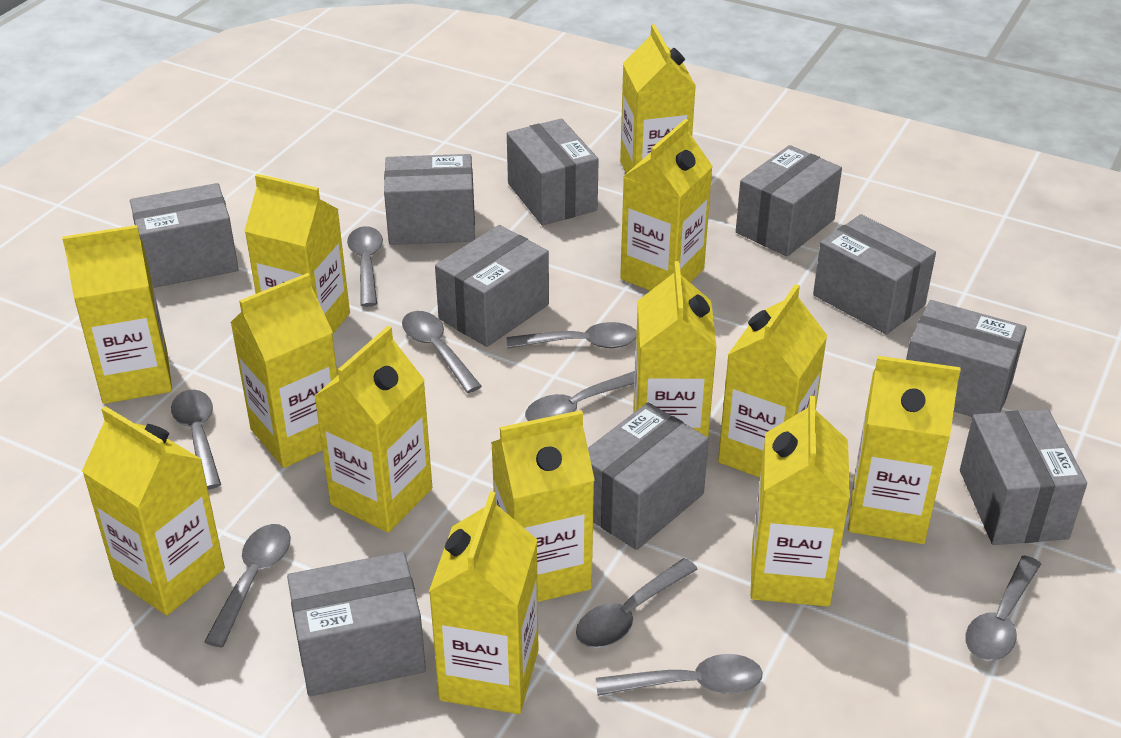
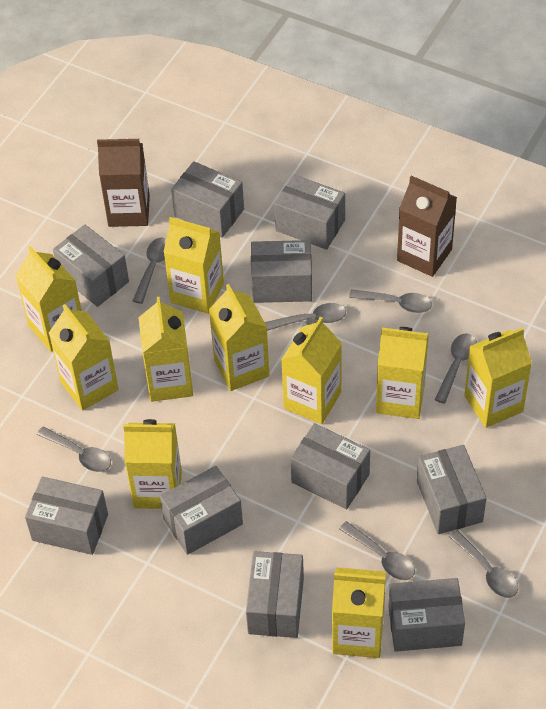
brown carton: 0 -> 2
grey spoon: 9 -> 7
yellow carton: 13 -> 10

